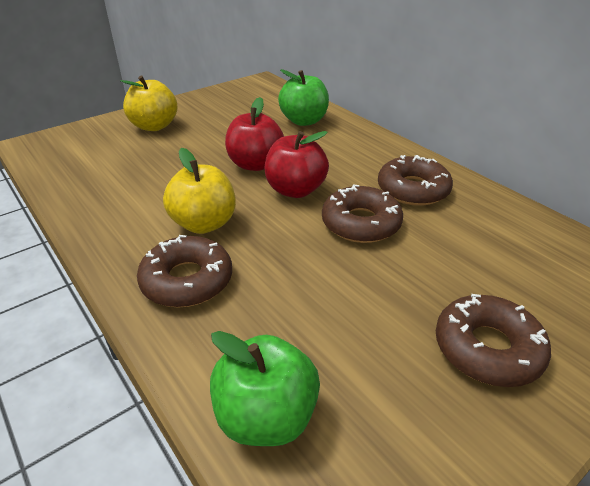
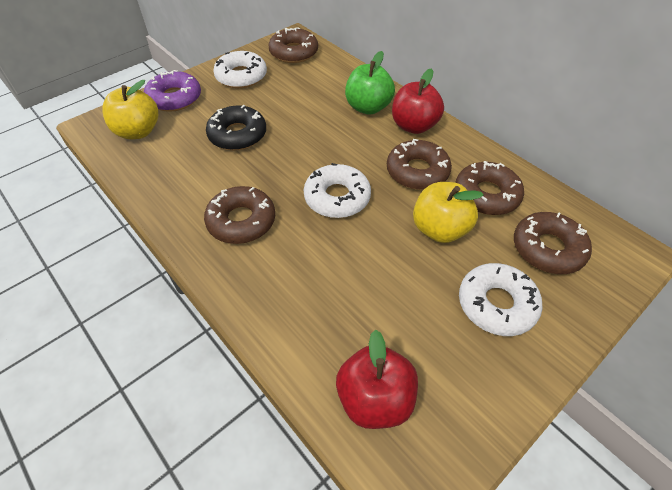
black donut: 0 -> 1
brown donut: 4 -> 5
green apple: 2 -> 1
purple donut: 0 -> 1
white donut: 0 -> 3

